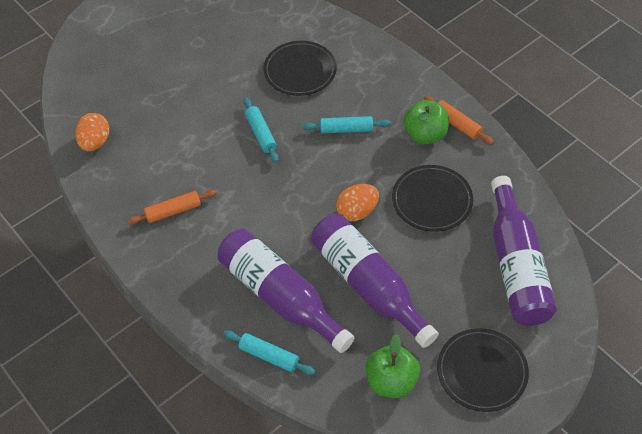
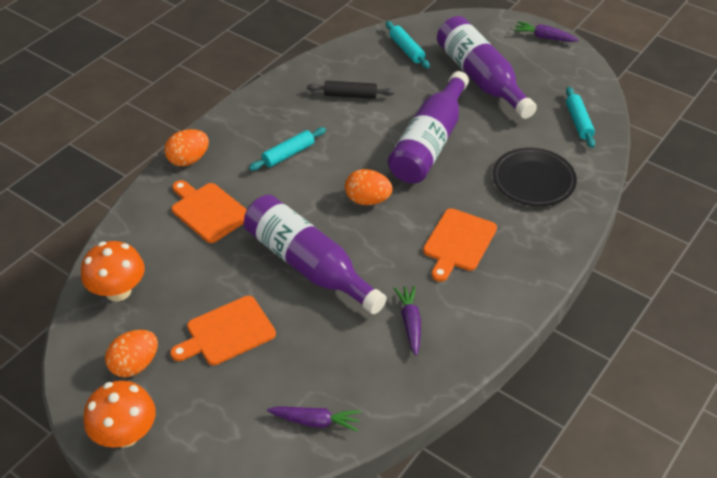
black plate: 3 -> 1
black rolling pin: 0 -> 1
green apple: 2 -> 0
orange cutting board: 0 -> 3
orange egg: 2 -> 3
orange mushroom: 0 -> 2
orange rolling pin: 2 -> 0
purple carrot: 0 -> 3

